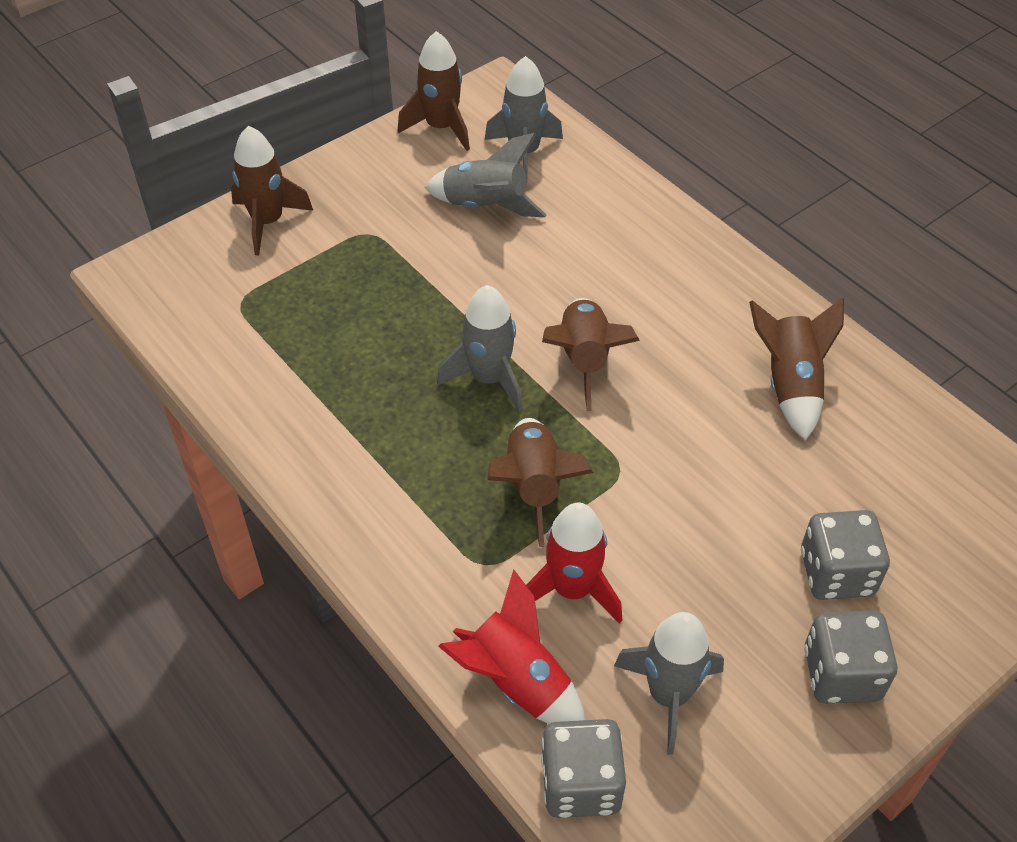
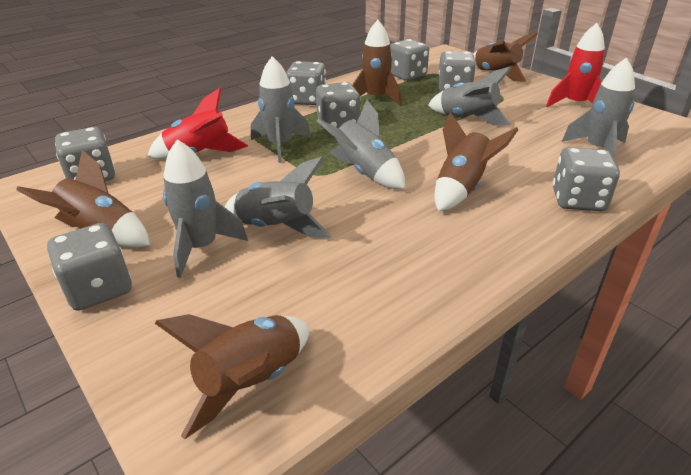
grey dice: 3 -> 7
grey rocket: 4 -> 6

